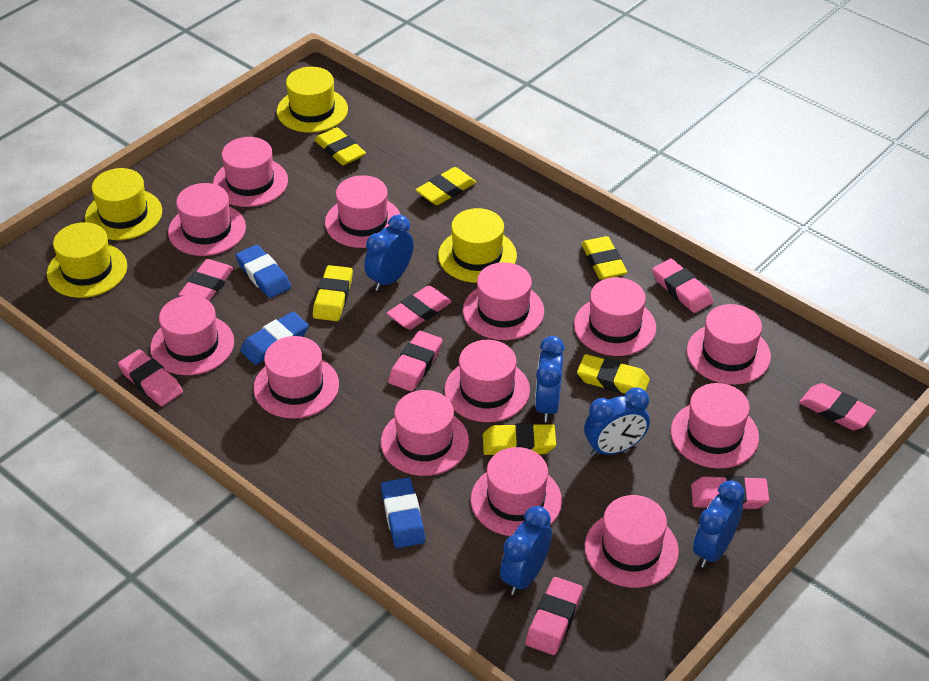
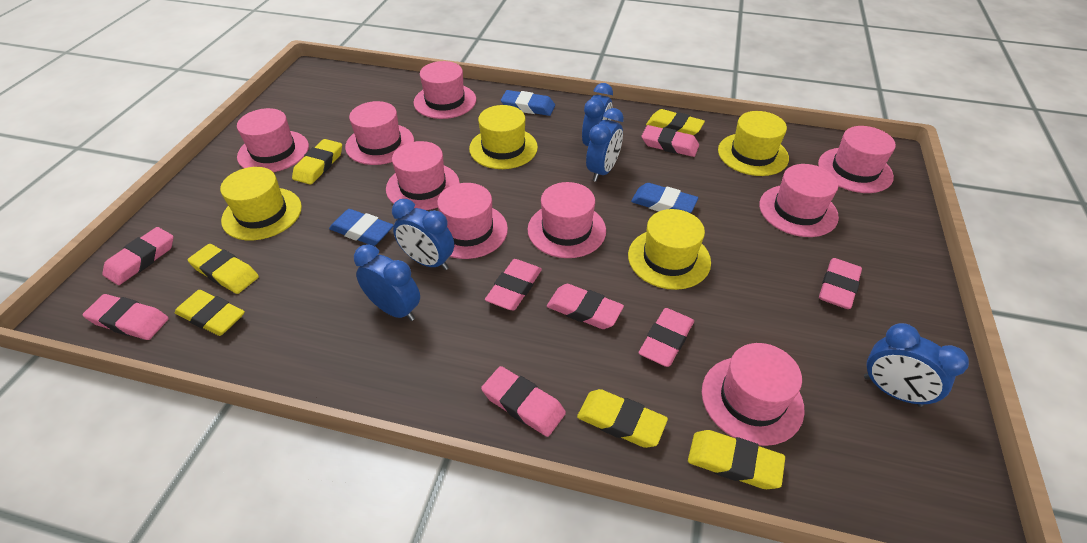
pink hat: 13 -> 9

